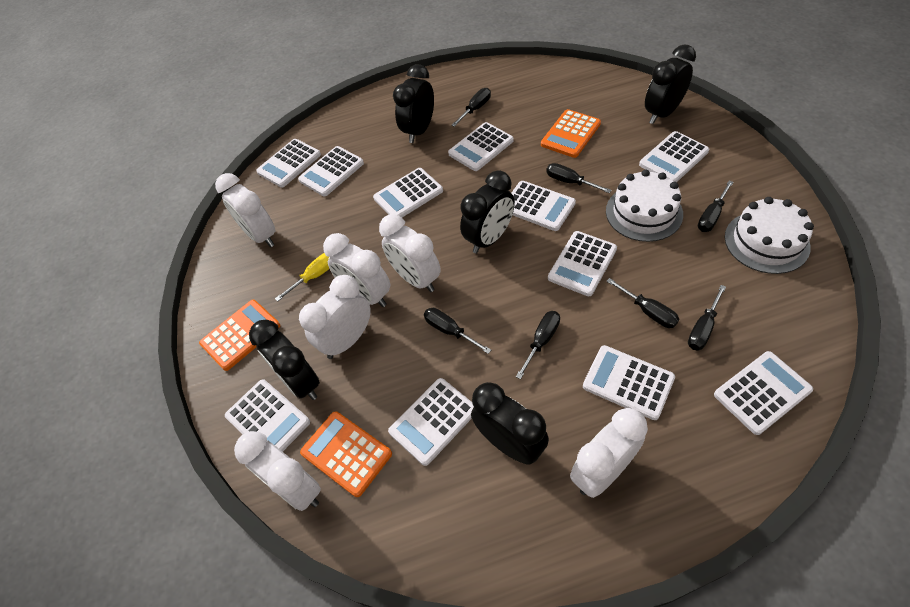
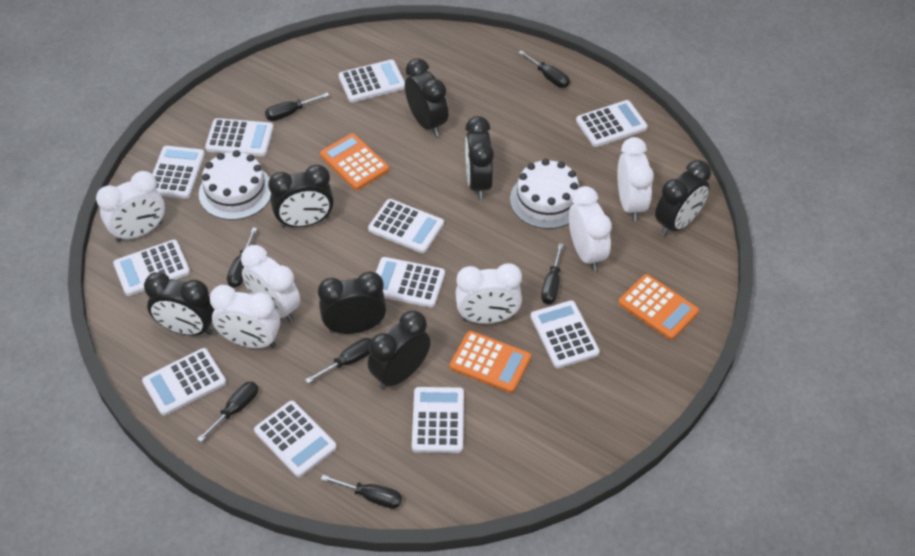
black clock: 5 -> 7
yellow screwdriver: 1 -> 0

